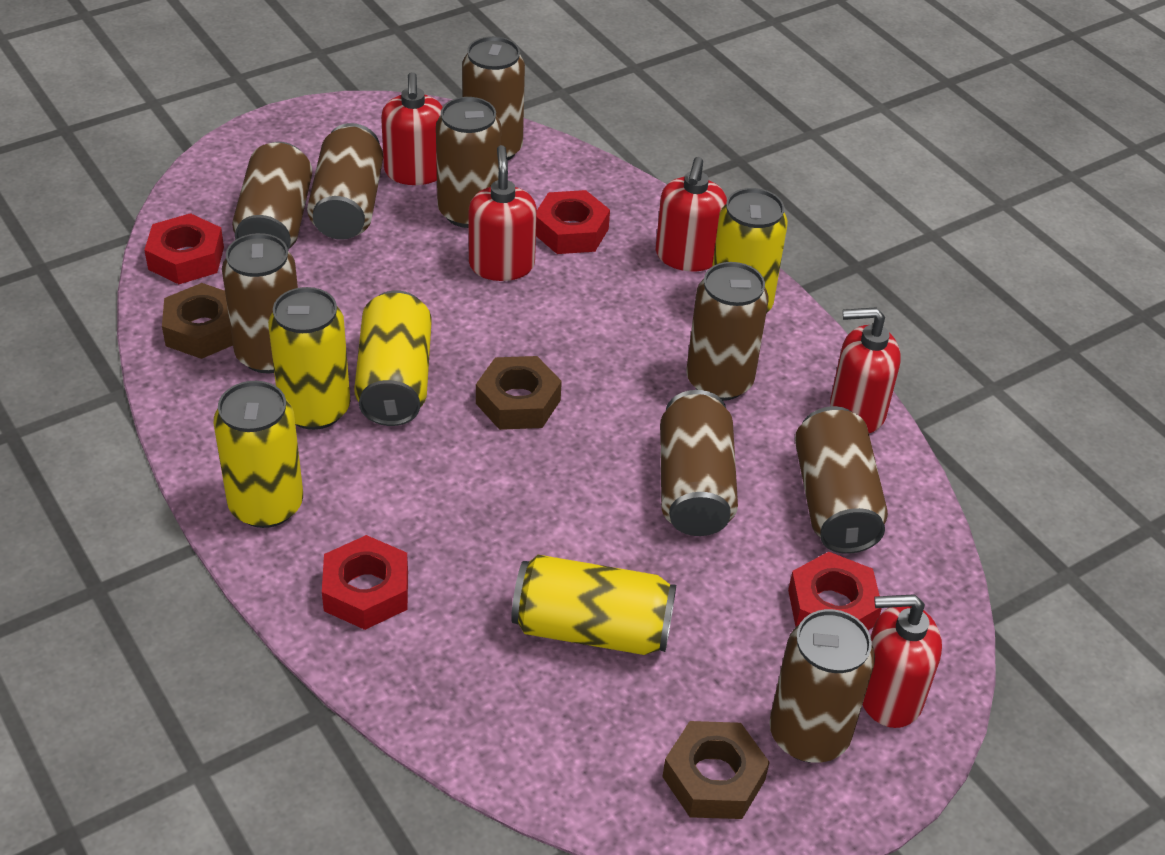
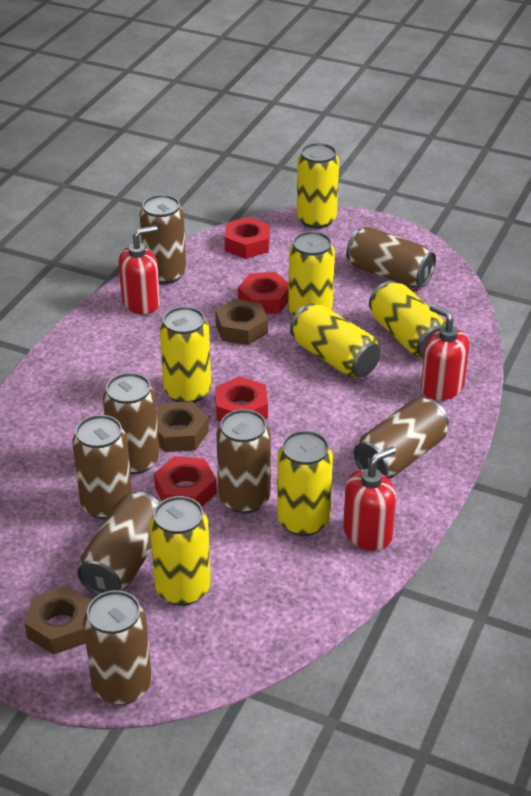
brown can: 9 -> 8
red soap dispenser: 5 -> 3
yellow can: 5 -> 7

